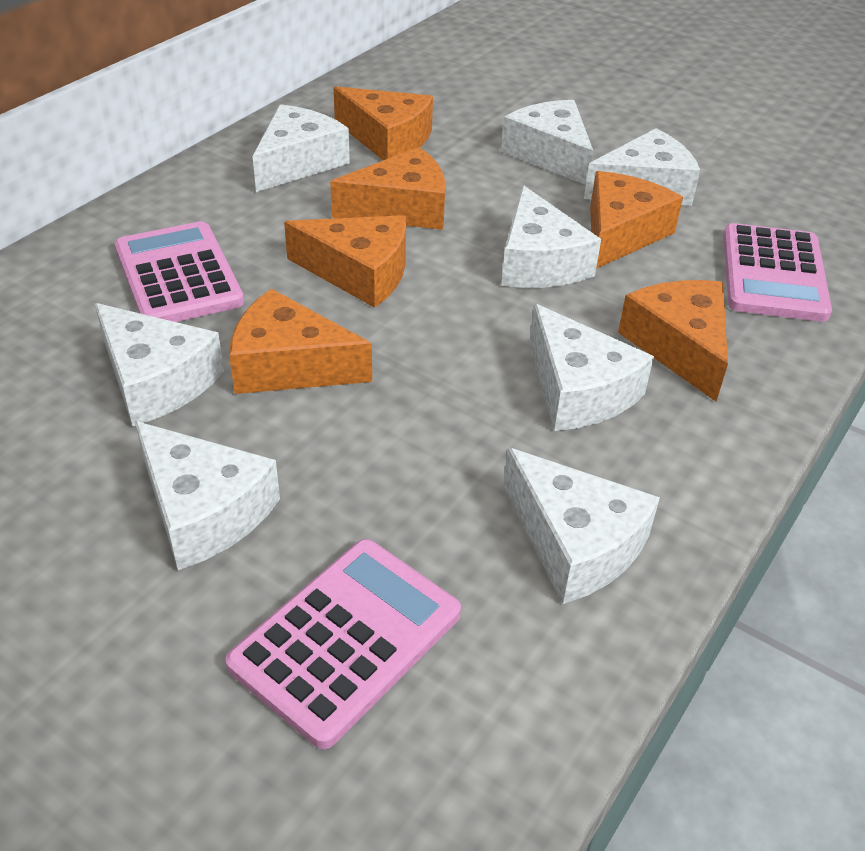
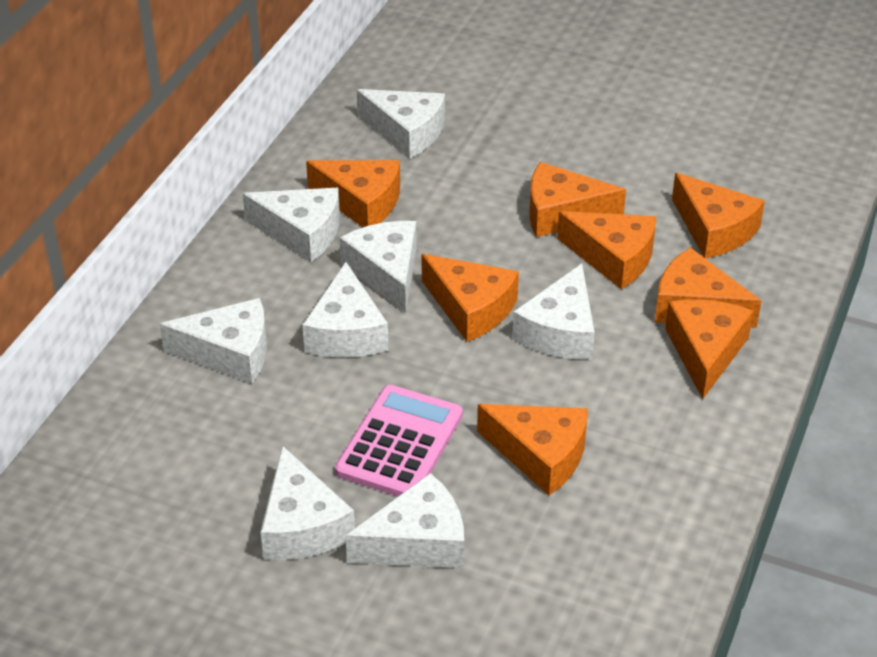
orange cheese: 6 -> 8
pink calculator: 3 -> 1

